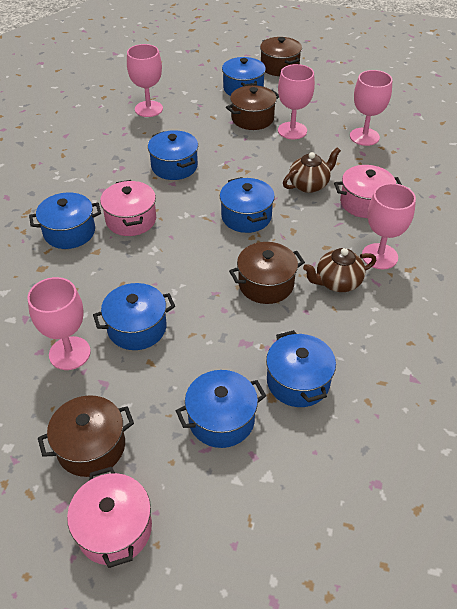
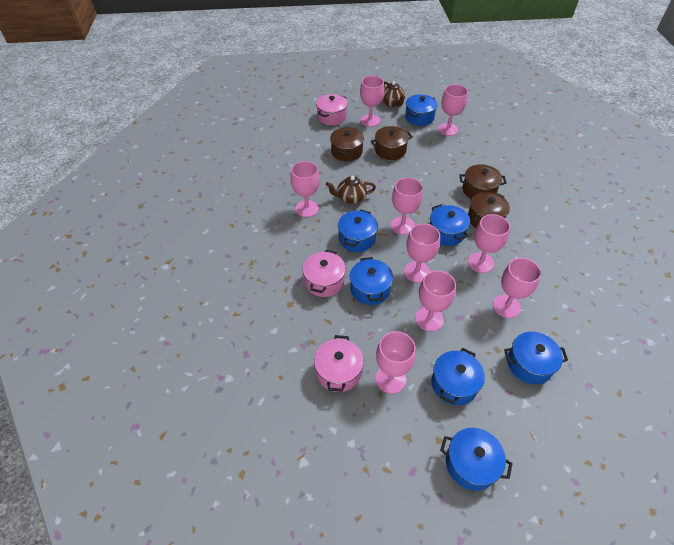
pink goblet: 5 -> 9

